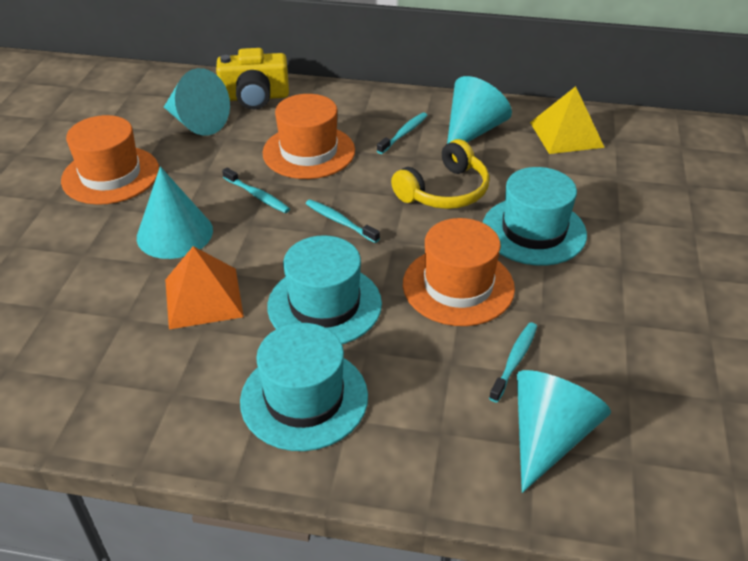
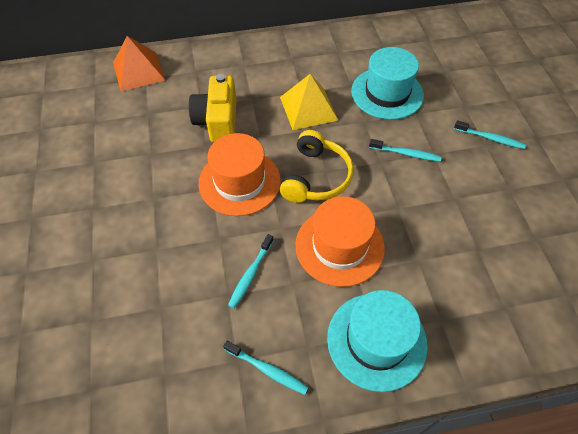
orange hat: 3 -> 2
turquoise cone: 4 -> 0
turquoise hat: 3 -> 2

